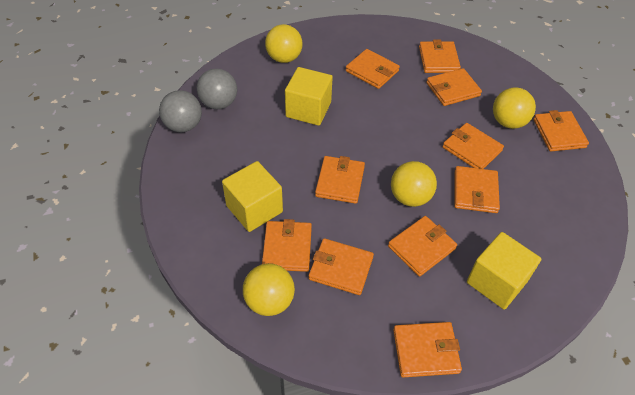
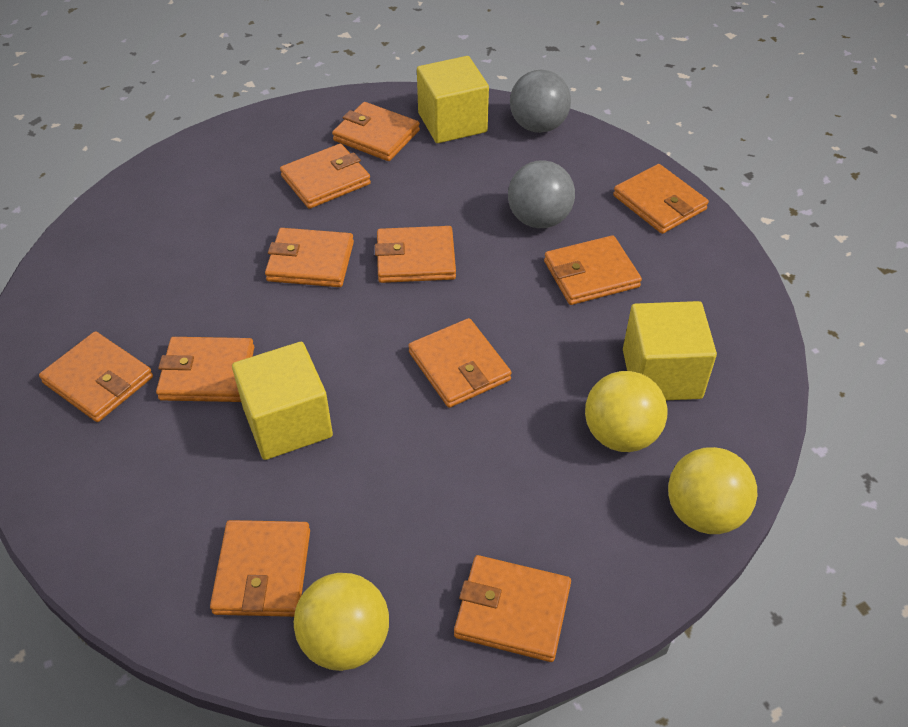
yellow ball: 4 -> 3

